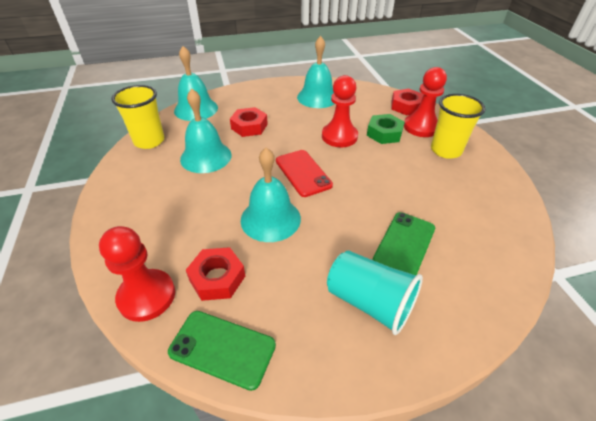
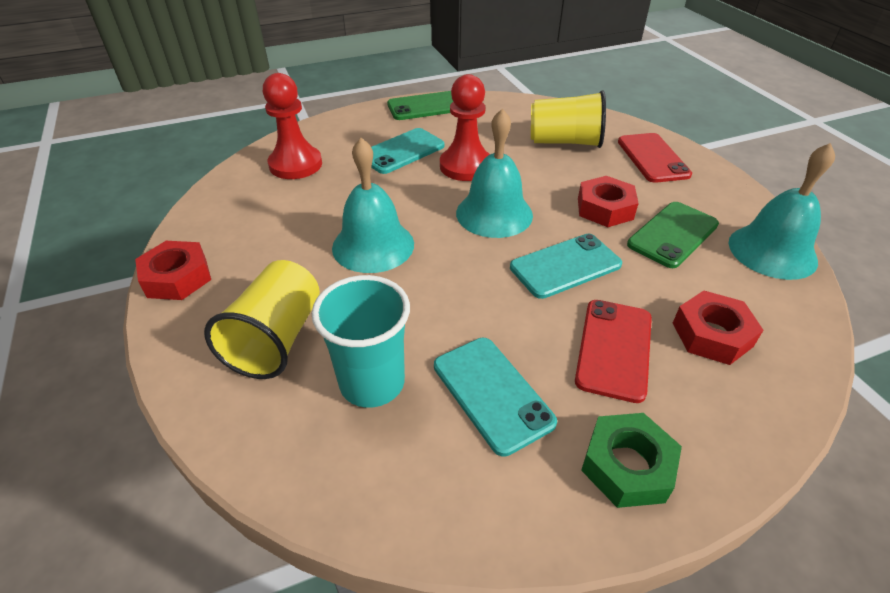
red pawn: 3 -> 2
red phone: 1 -> 2
turquoise bell: 4 -> 3
turquoise phone: 0 -> 3

